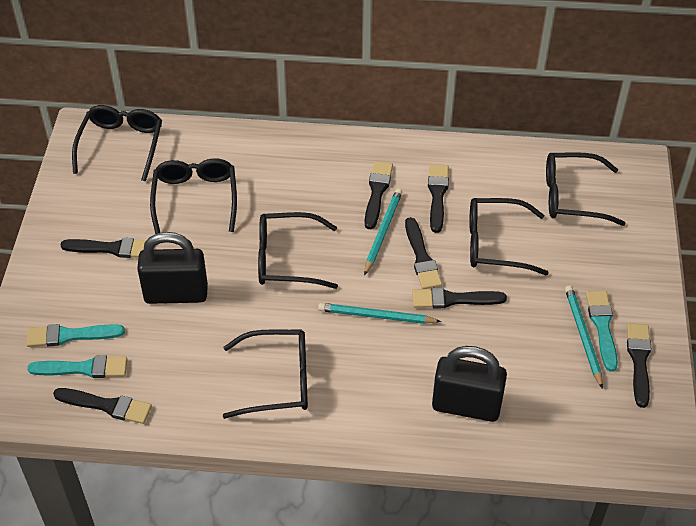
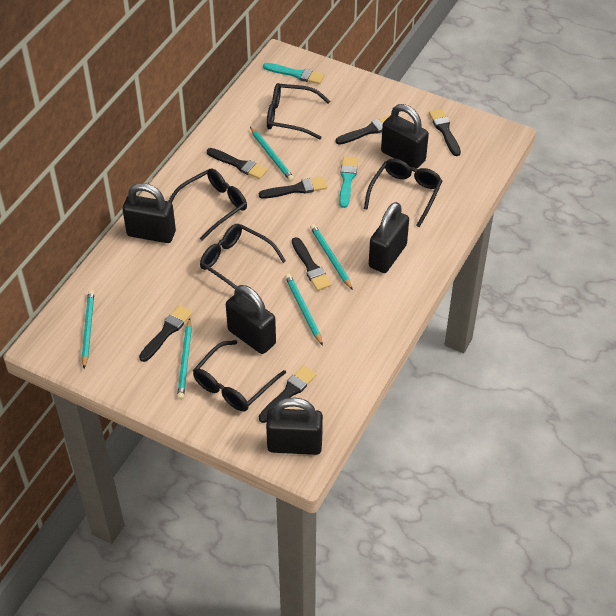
black glasses: 6 -> 5
black padlock: 2 -> 5
turquoise brush: 3 -> 2
turquoise pencil: 3 -> 5

